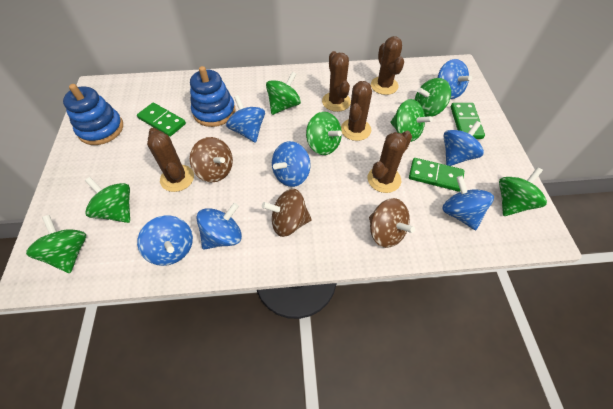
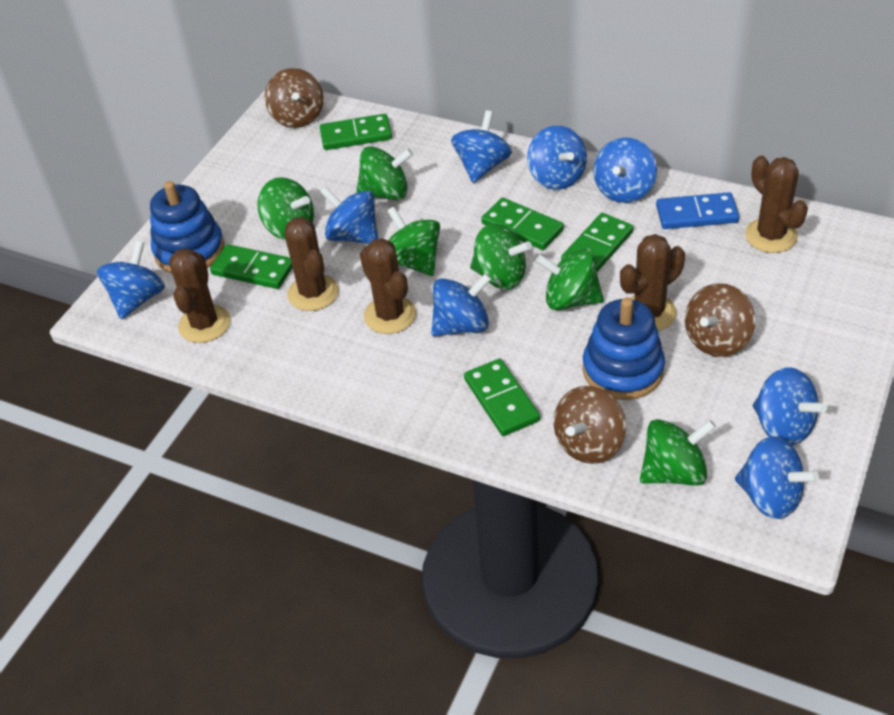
blue domino: 0 -> 1
blue spinning top: 7 -> 8
green domino: 3 -> 5
green spinning top: 7 -> 6

